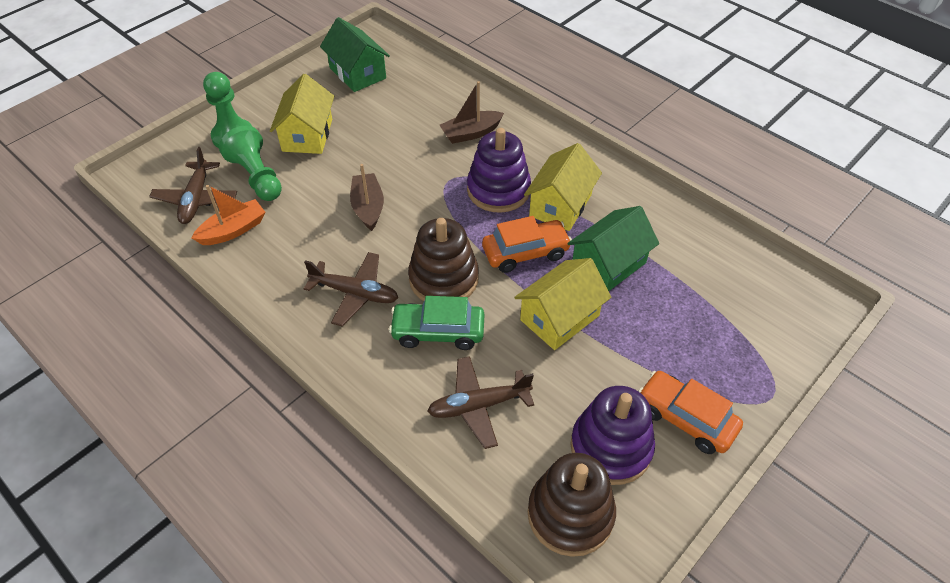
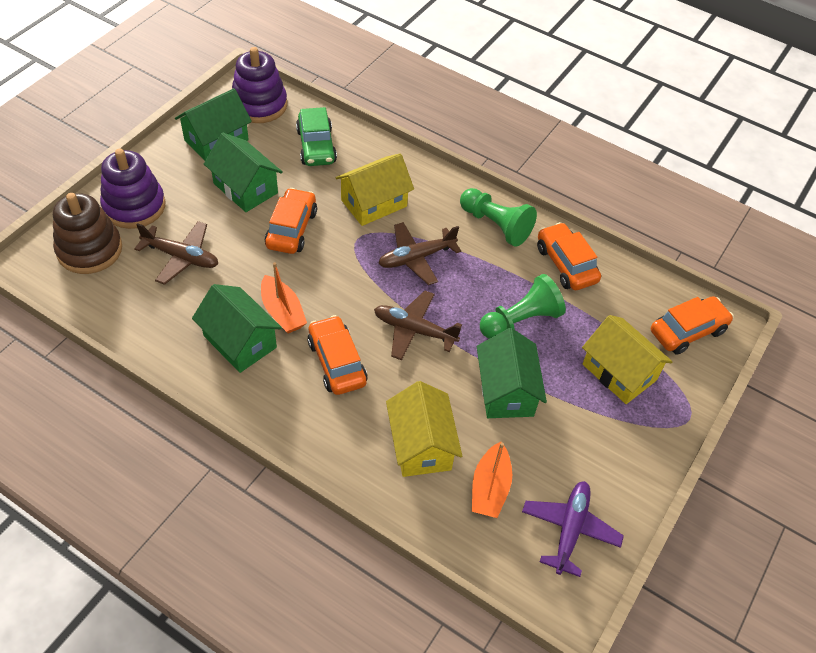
brown boat: 2 -> 0
brown stacking toy: 2 -> 1
green house: 2 -> 4
orange boat: 1 -> 2
orange car: 2 -> 4
purple plane: 0 -> 1

